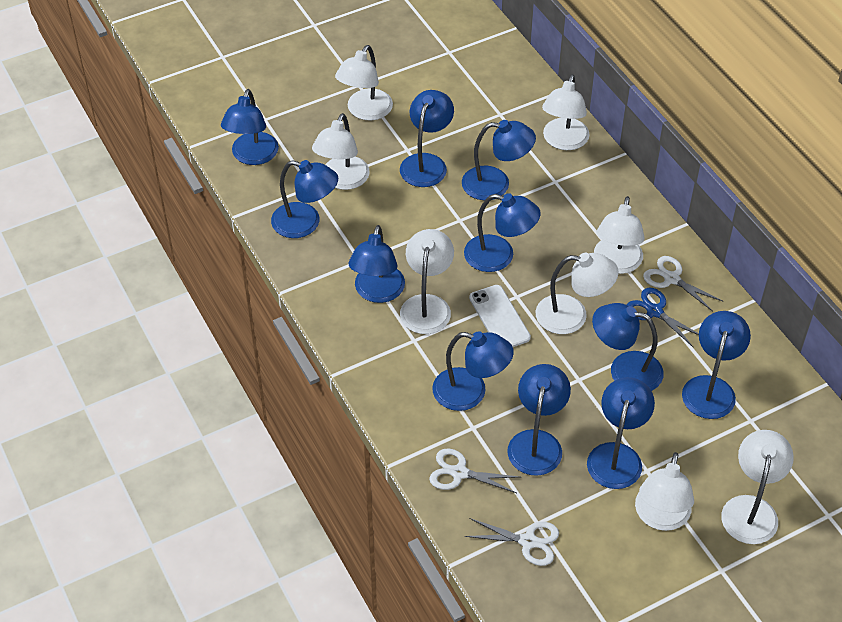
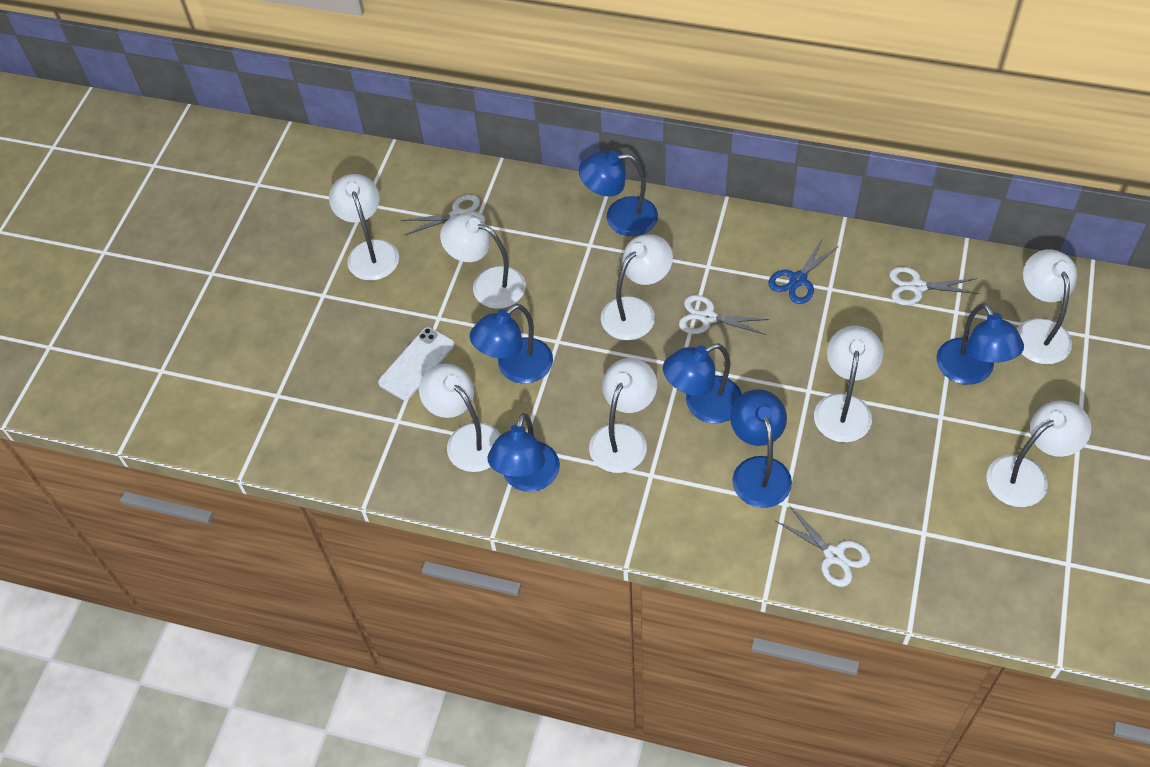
blue lamp: 11 -> 6
white scissors: 3 -> 4

